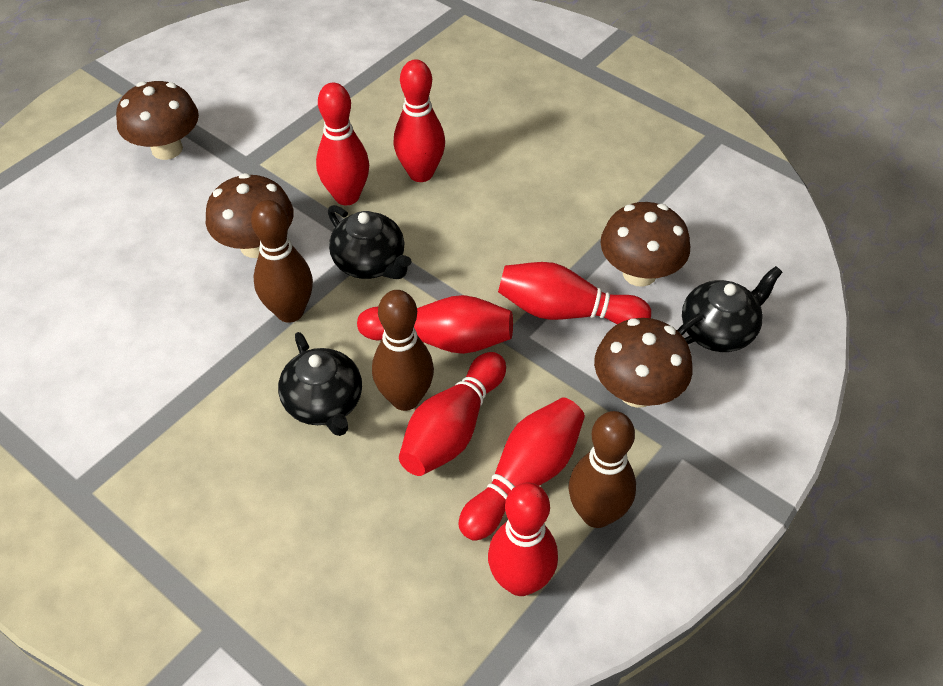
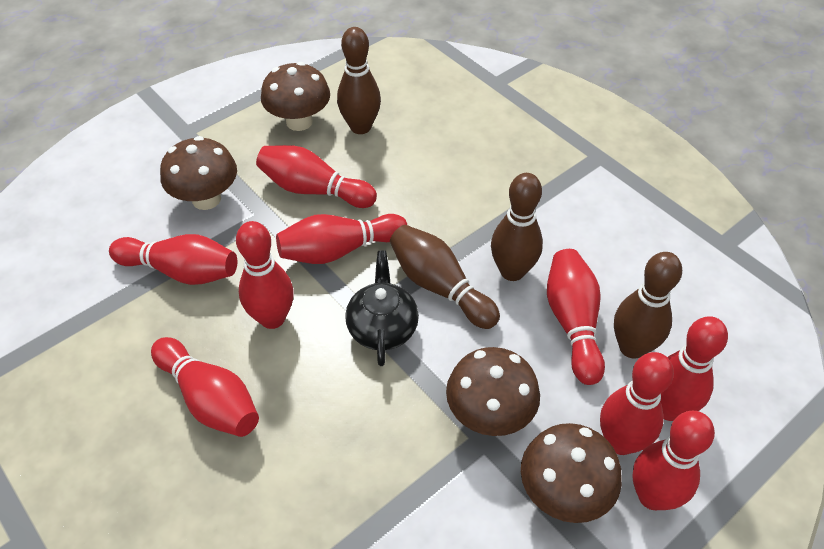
black teapot: 3 -> 1
brown bowling pin: 3 -> 4
red bowling pin: 7 -> 9

